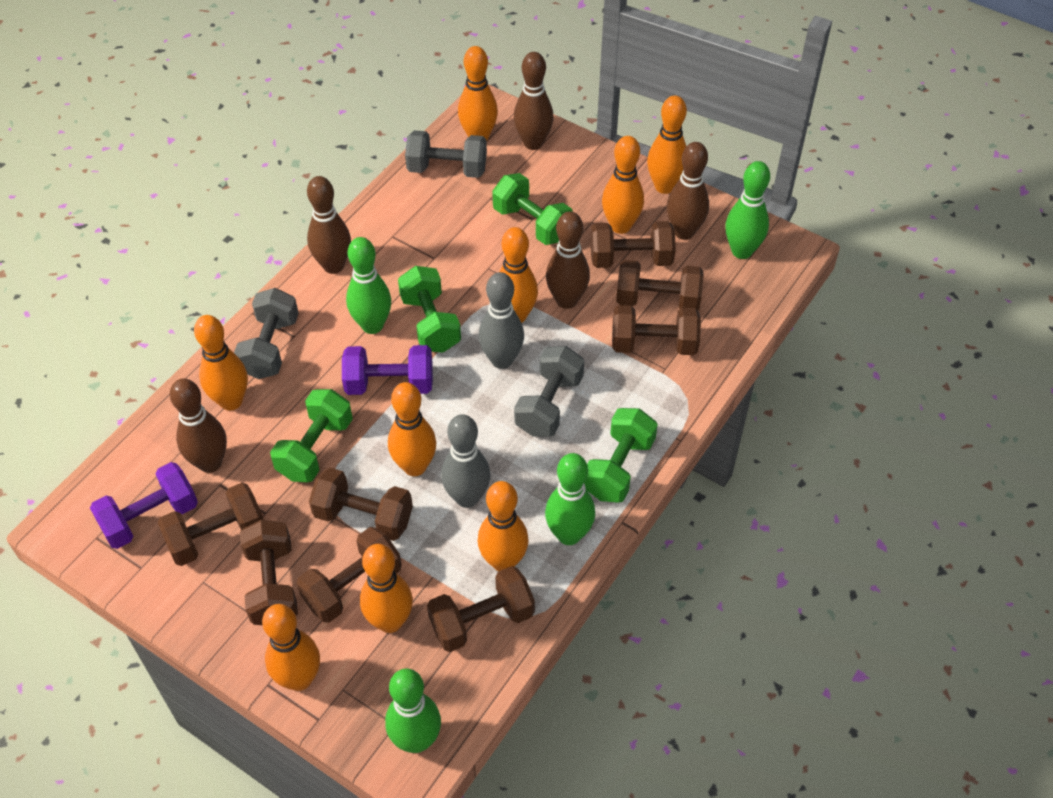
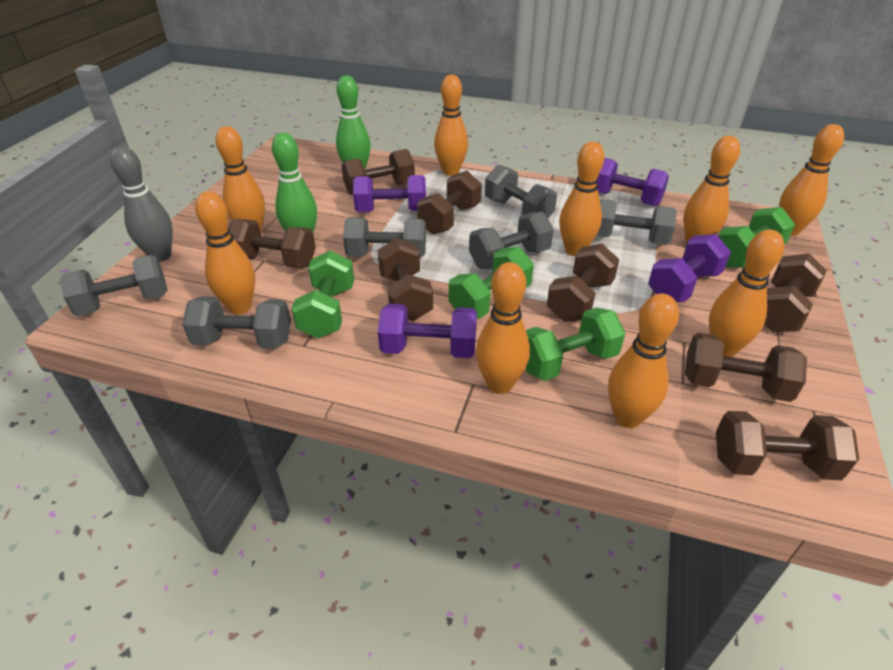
brown bowling pin: 5 -> 0
green bowling pin: 4 -> 2
grey bowling pin: 2 -> 1
grey dumbbell: 3 -> 6
purple dumbbell: 2 -> 4

